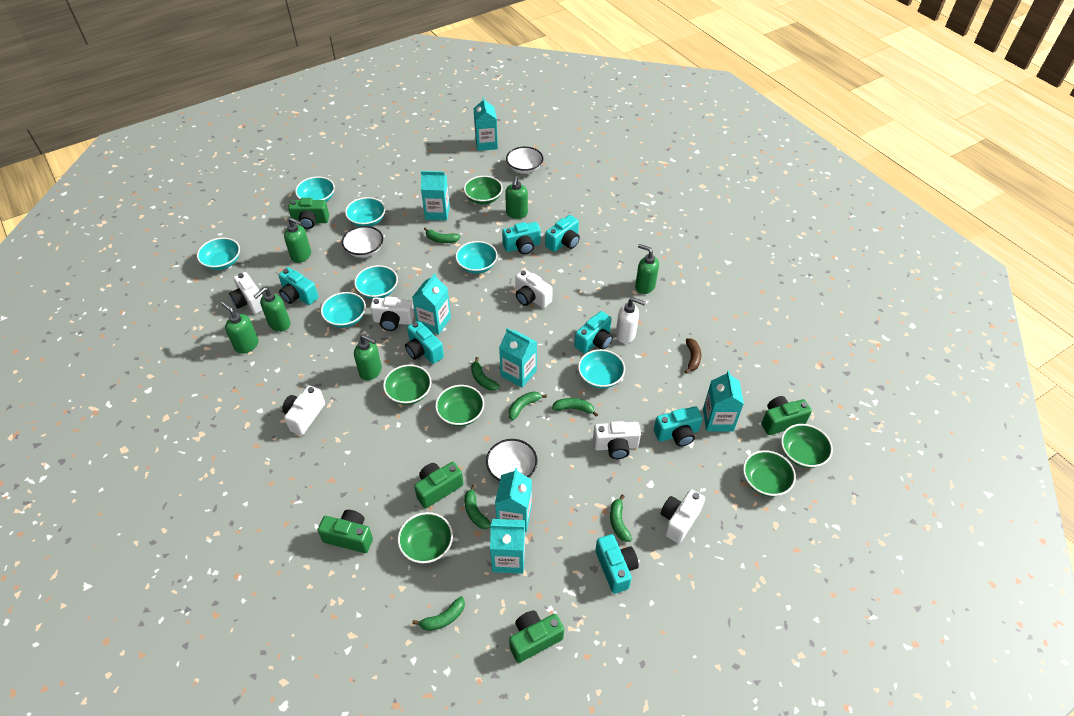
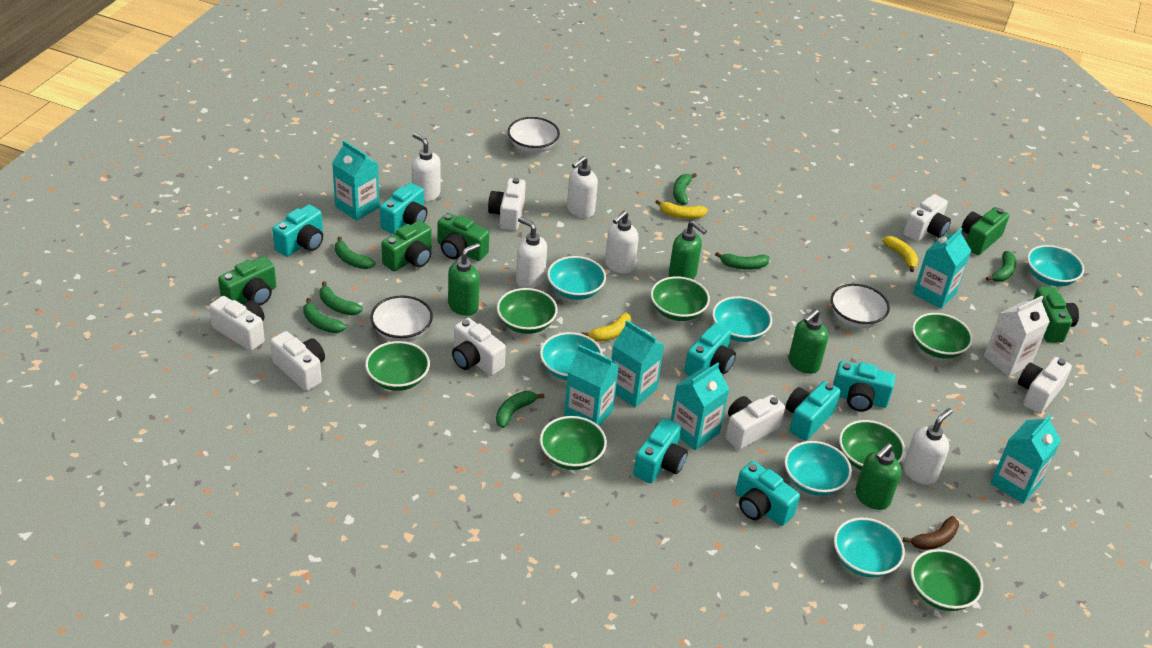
green bowl: 6 -> 7
green soap dispenser: 6 -> 4
turquoise bowl: 7 -> 6
turquoise carton: 7 -> 6
white camera: 6 -> 7
white carton: 0 -> 1
white soap dispenser: 1 -> 5
yellow banana: 0 -> 3

